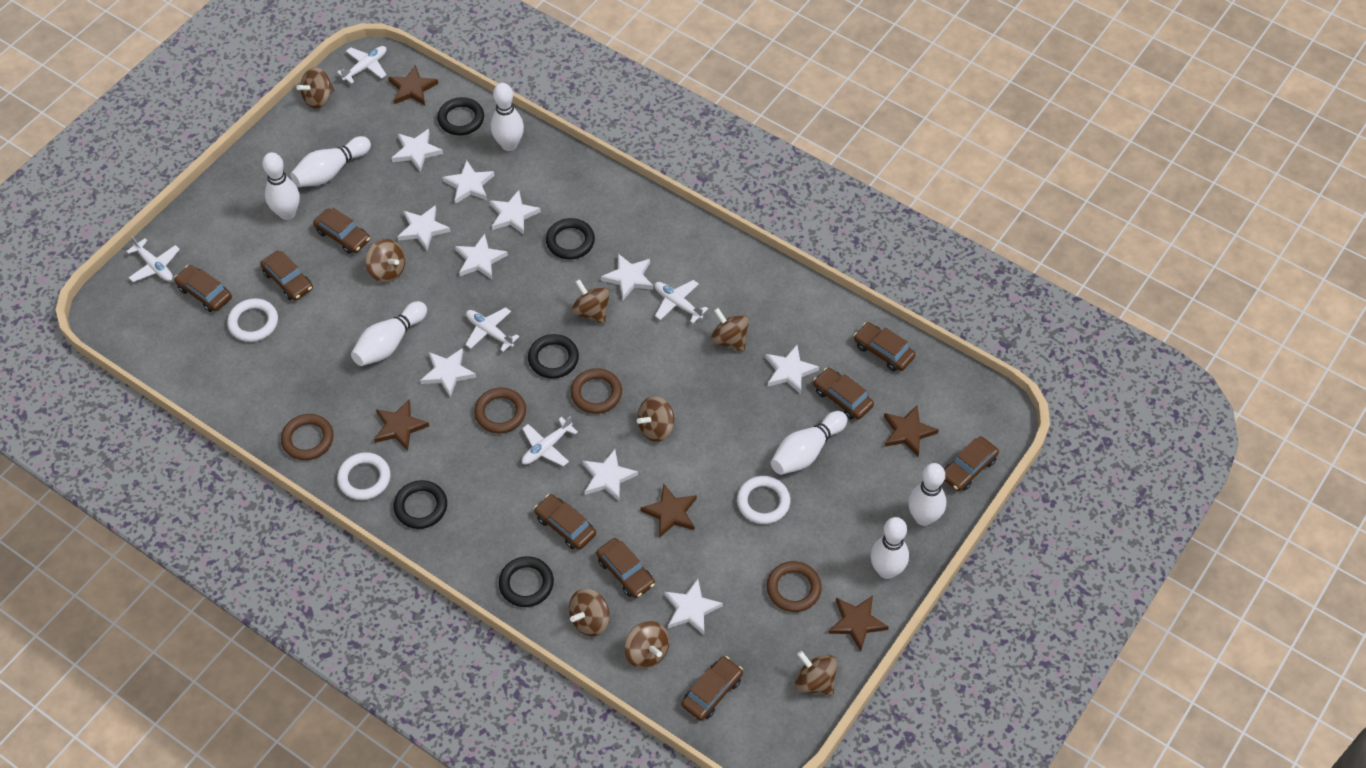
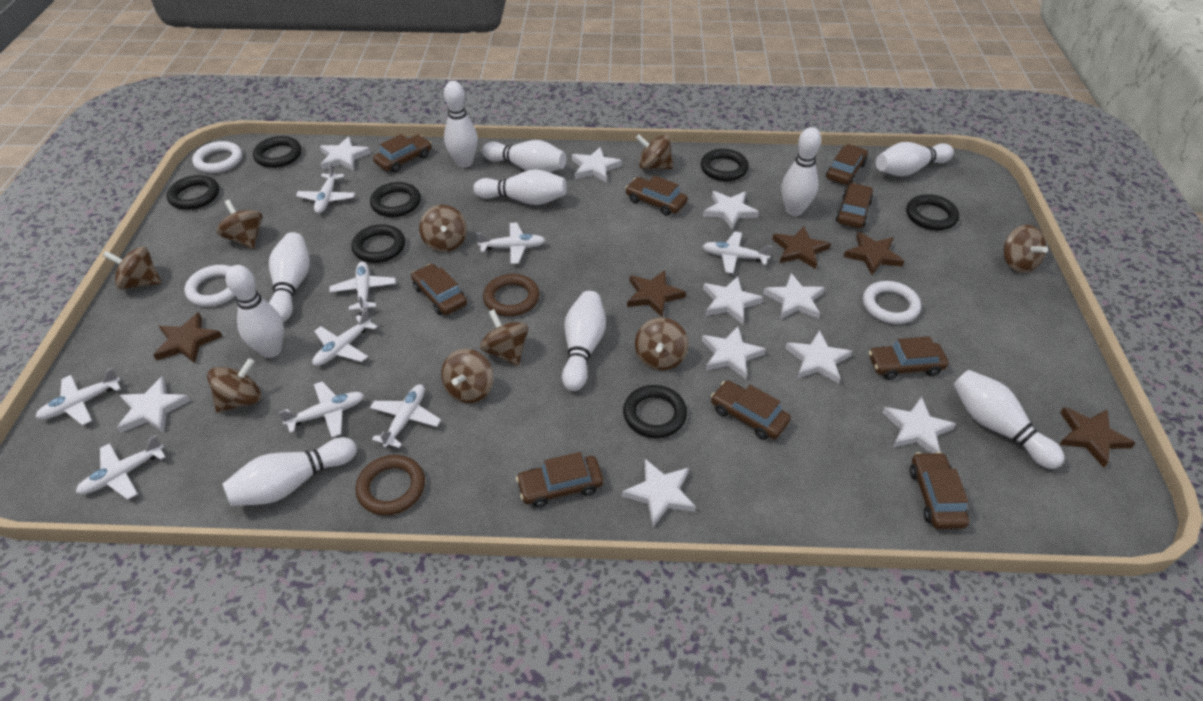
black ring: 5 -> 7
brown ring: 4 -> 2
brown spinning top: 8 -> 9
white bowling pin: 7 -> 10
white plane: 5 -> 9

